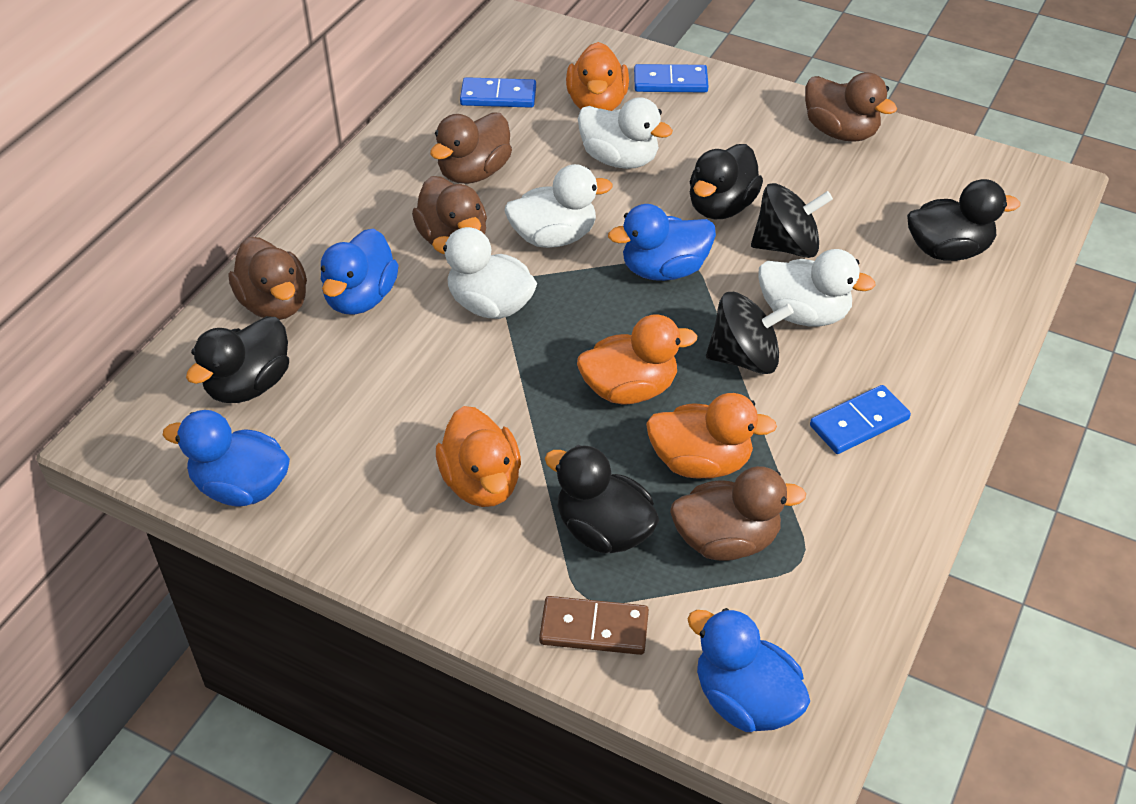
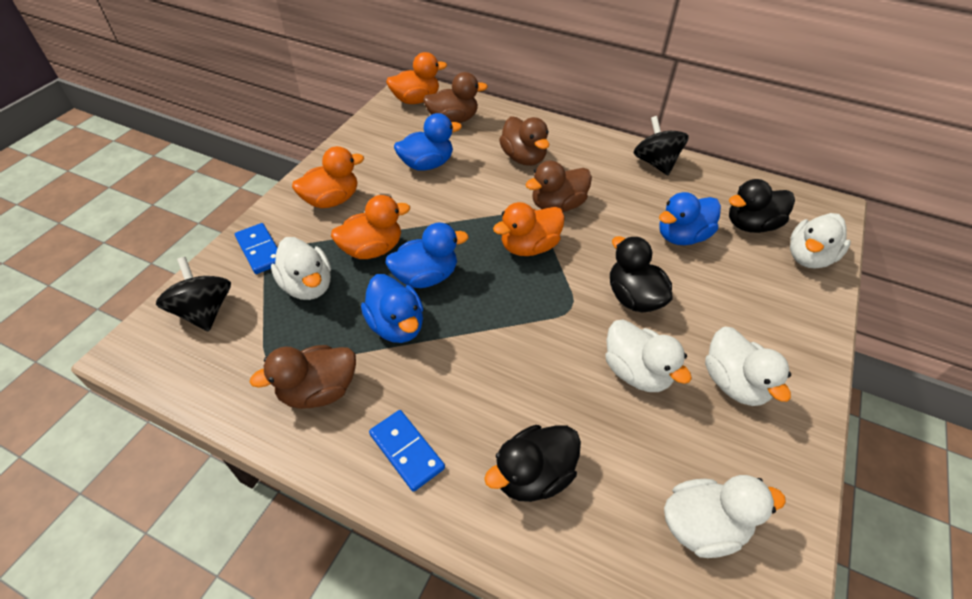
black duck: 4 -> 3
blue domino: 3 -> 2
brown domino: 1 -> 0
brown duck: 5 -> 4
white duck: 4 -> 5

